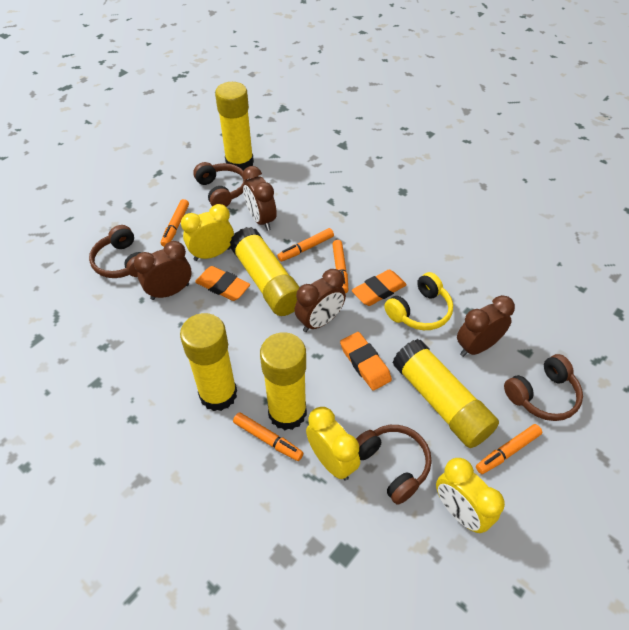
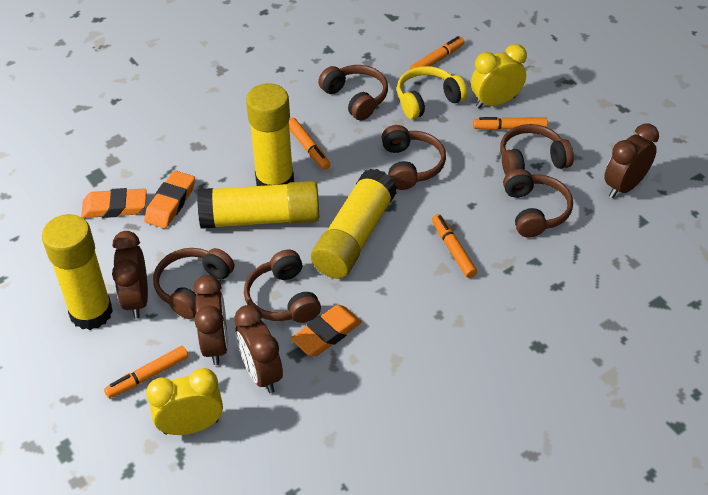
brown headphones: 4 -> 6
yellow clock: 3 -> 2
yellow glue stick: 5 -> 4

